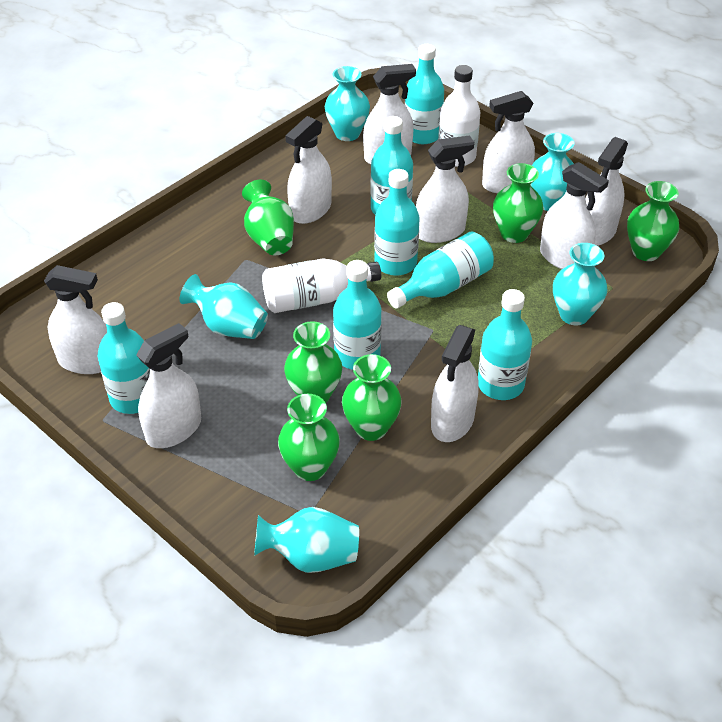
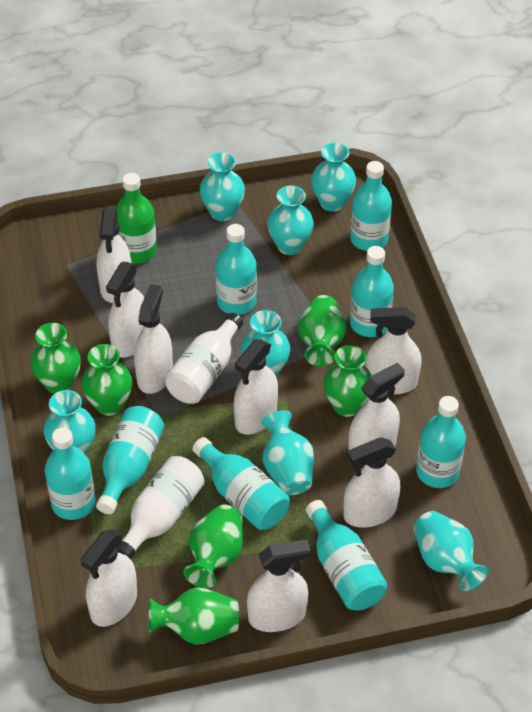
green bottle: 0 -> 1
turquoise bottle: 7 -> 8
turquoise vase: 5 -> 7

